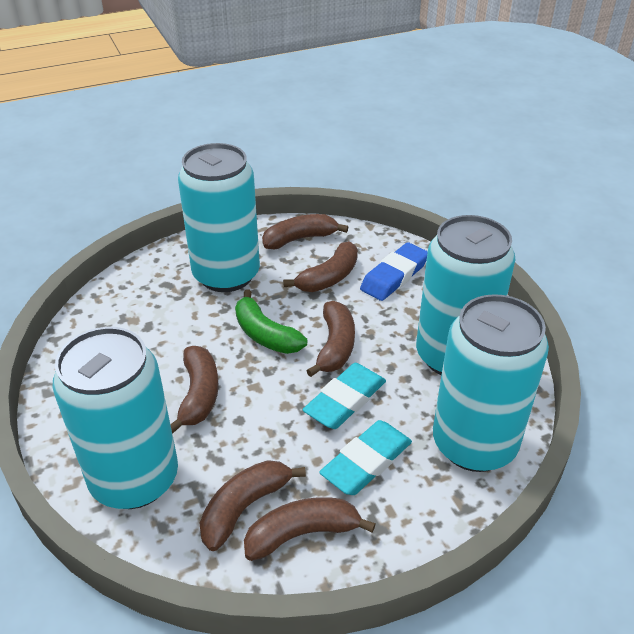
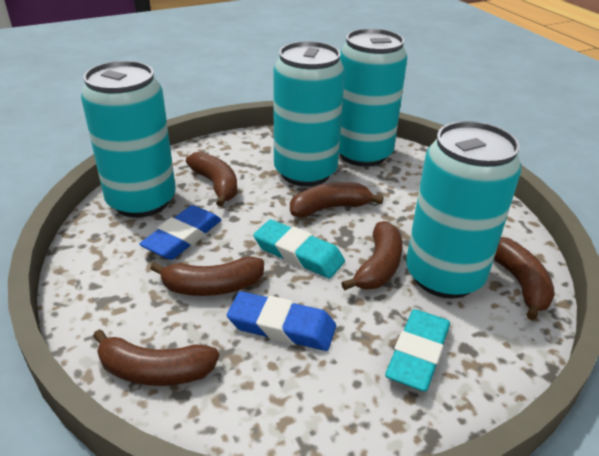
blue eraser: 1 -> 2
green banana: 1 -> 0

